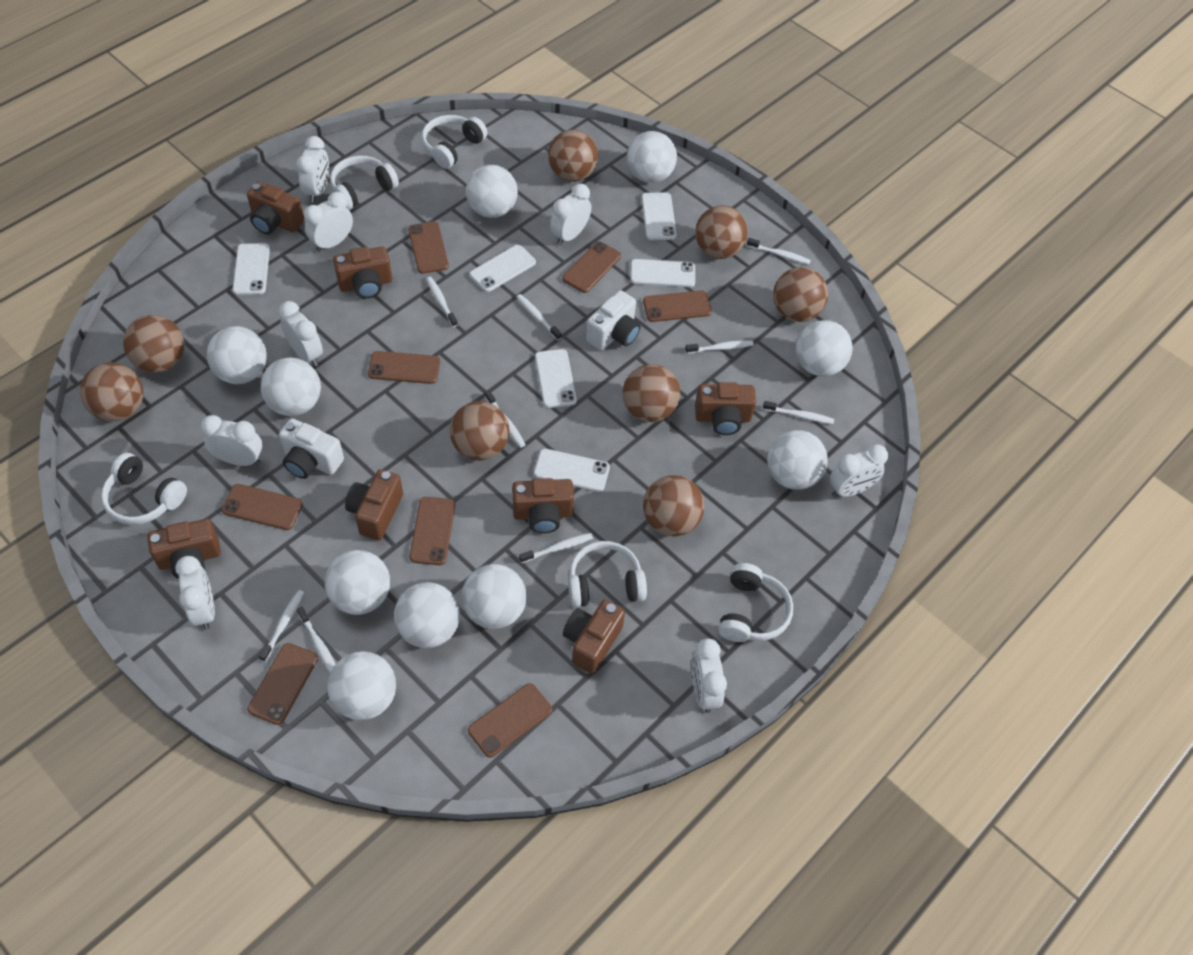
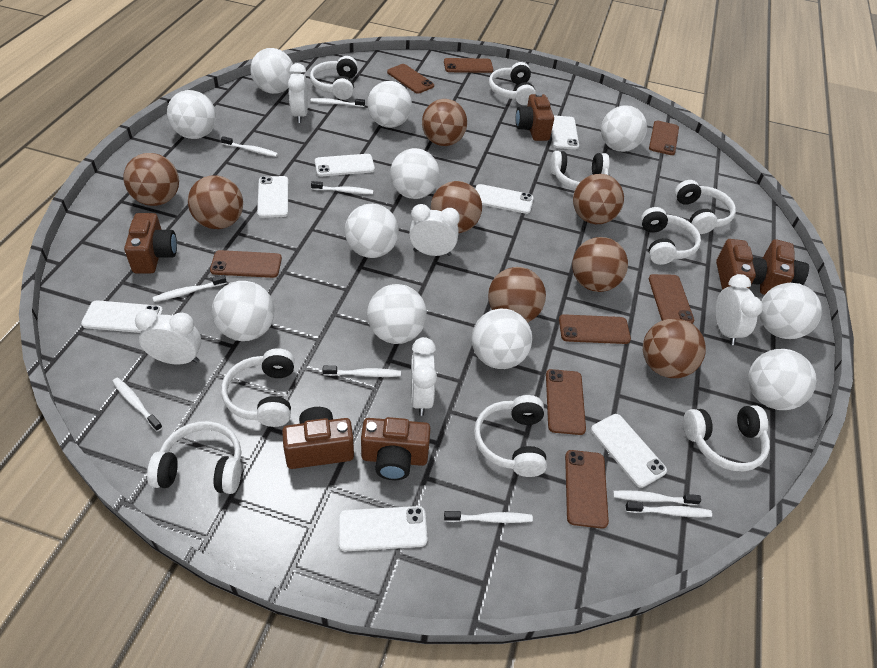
brown camera: 7 -> 6
white ball: 10 -> 11
white camera: 2 -> 0
white clock: 8 -> 5
white headphones: 5 -> 9
white phone: 6 -> 7

